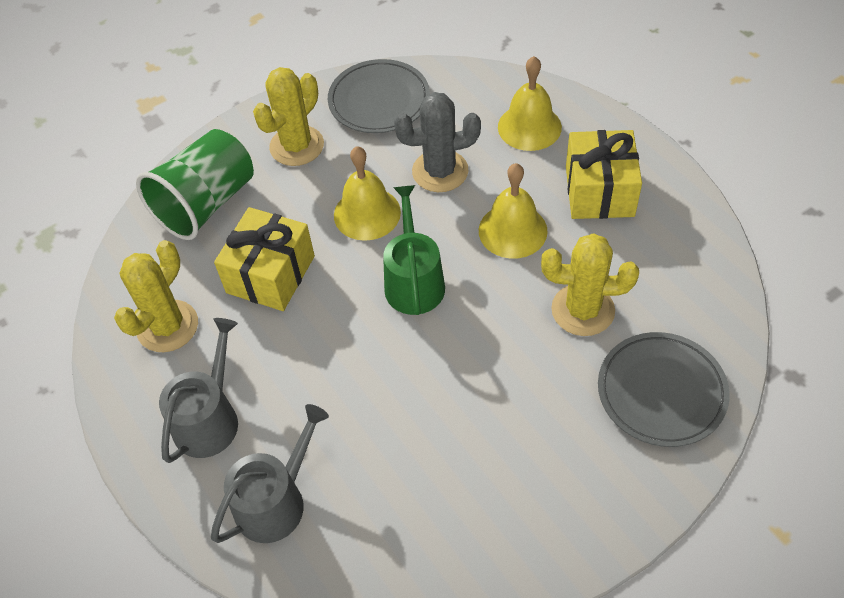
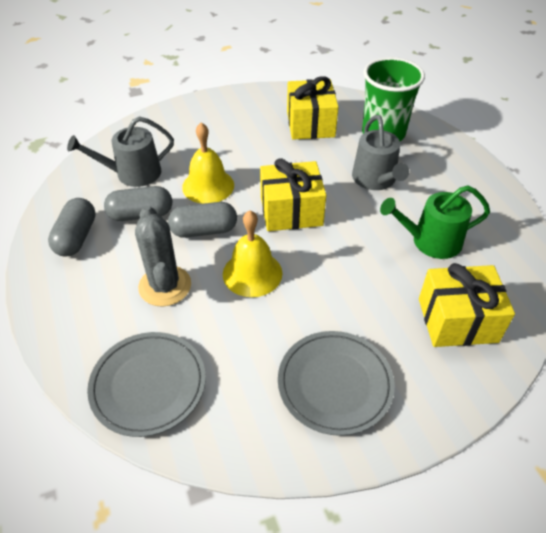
grey capsule: 0 -> 3
yellow bell: 3 -> 2
yellow cactus: 3 -> 0
yellow gift: 2 -> 3

